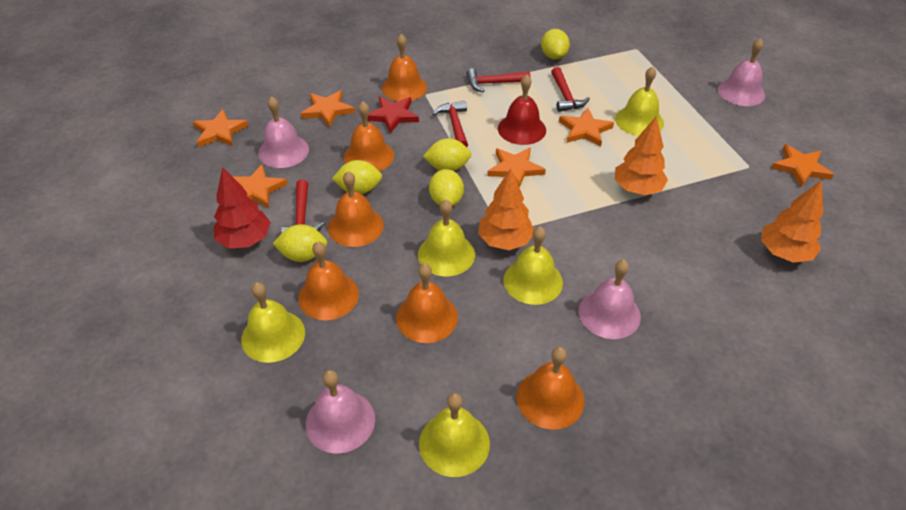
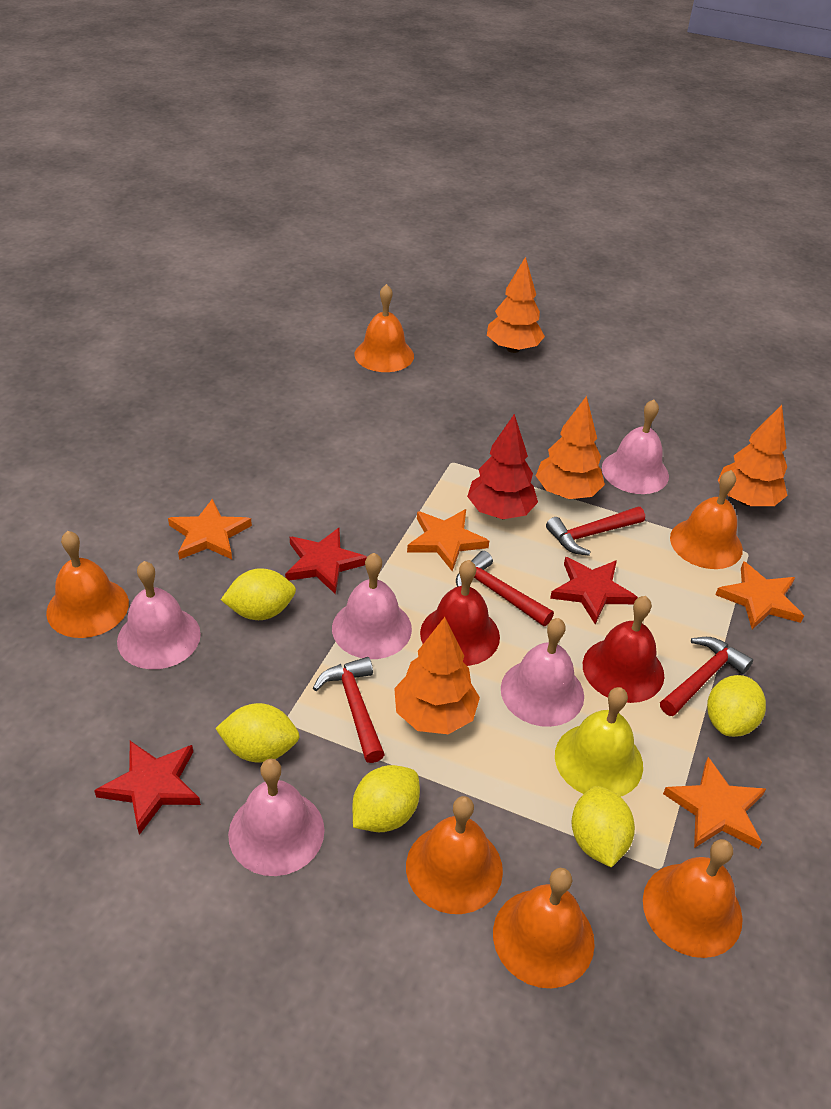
orange star: 6 -> 4
orange tree: 3 -> 4
pink bell: 4 -> 5
red bell: 1 -> 2
red star: 1 -> 3
yellow bell: 5 -> 1

